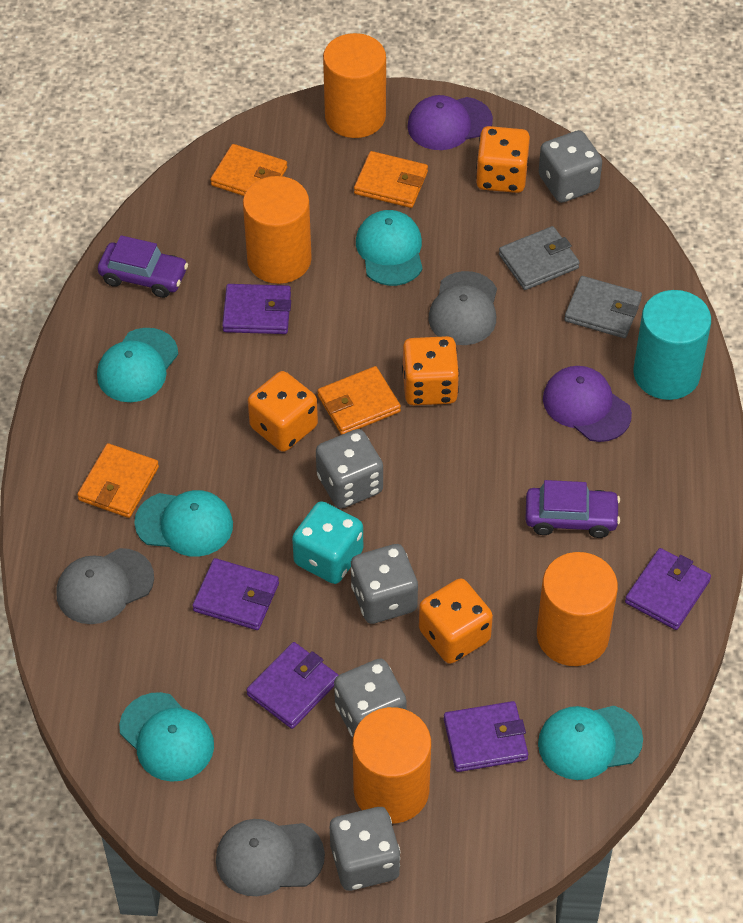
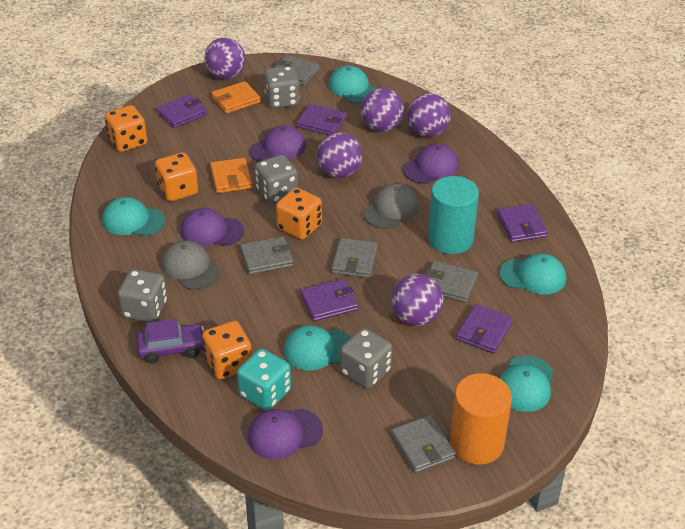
grey cap: 3 -> 2
grey dice: 5 -> 4
grey wallet: 2 -> 5
orange cylinder: 4 -> 1
orange wallet: 4 -> 2
purple ball: 0 -> 5
purple cap: 2 -> 4
purple car: 2 -> 1

